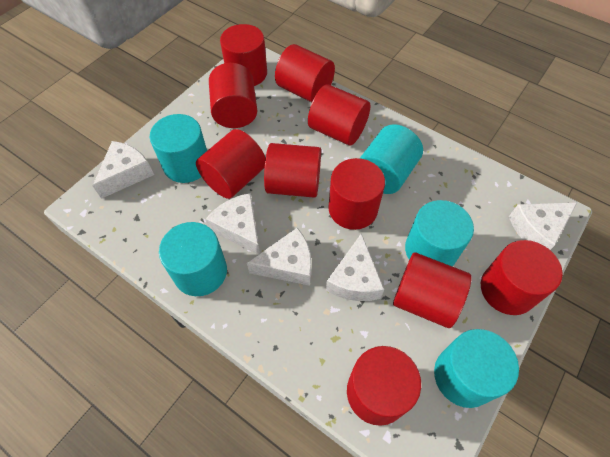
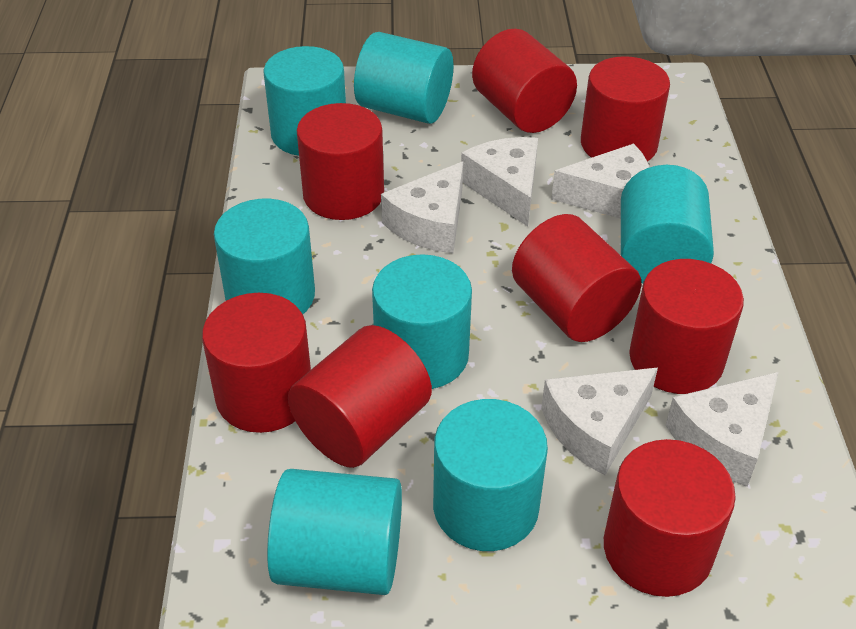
red cylinder: 10 -> 8
turquoise cylinder: 5 -> 7

